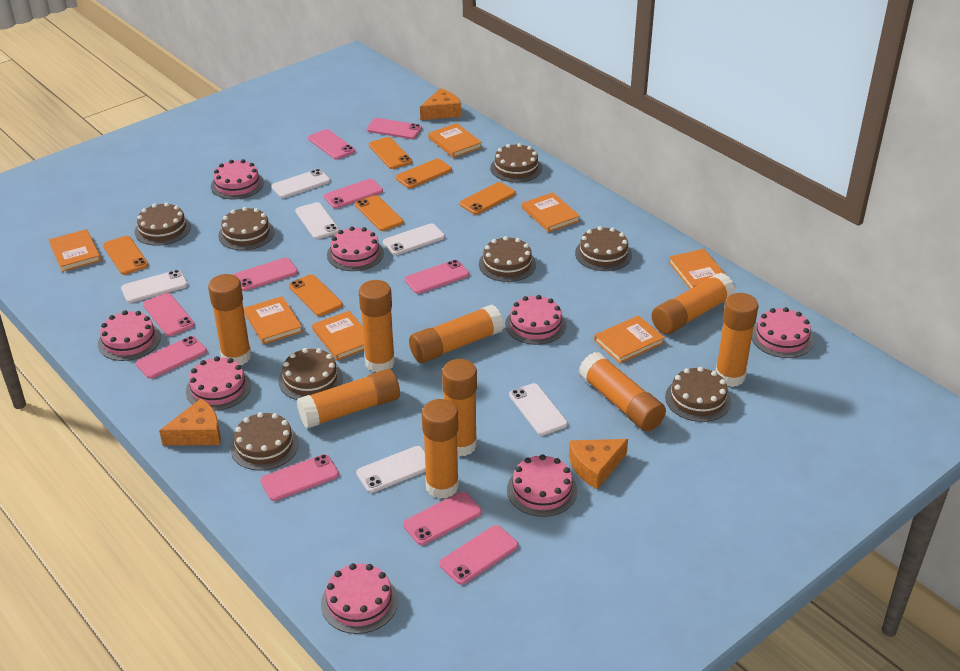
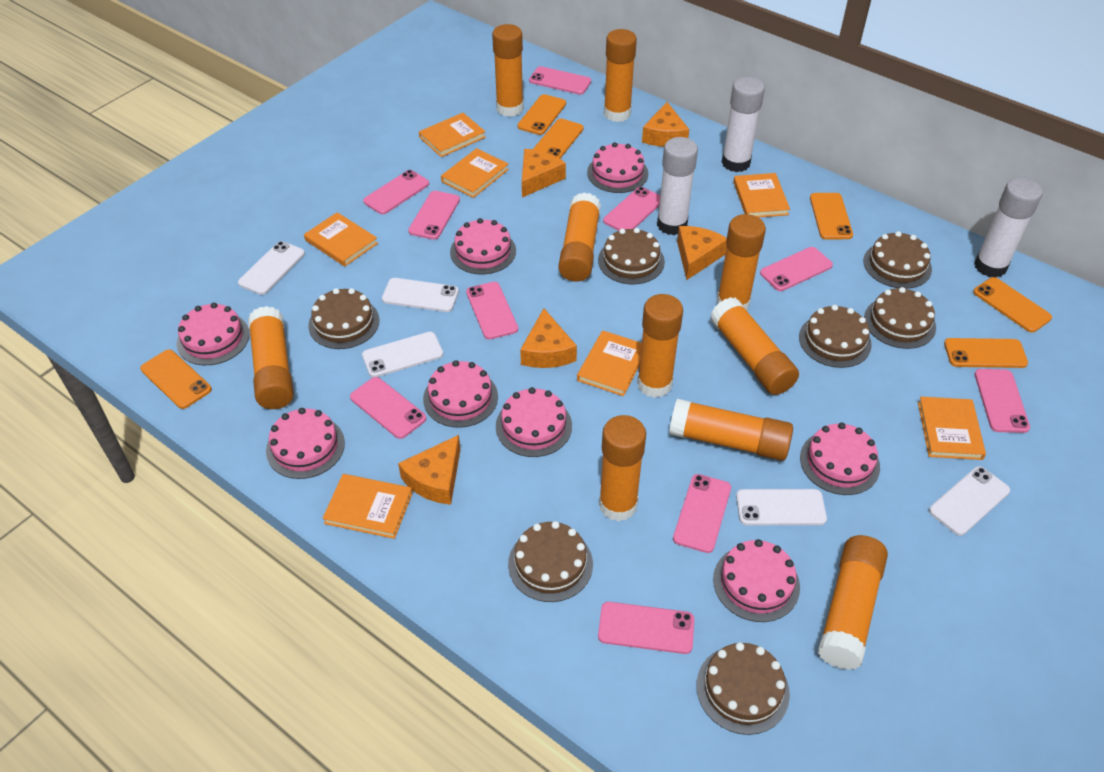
brown cake: 8 -> 7
orange cheese: 3 -> 5
orange glue stick: 9 -> 10
white glue stick: 0 -> 3
white phone: 6 -> 5

